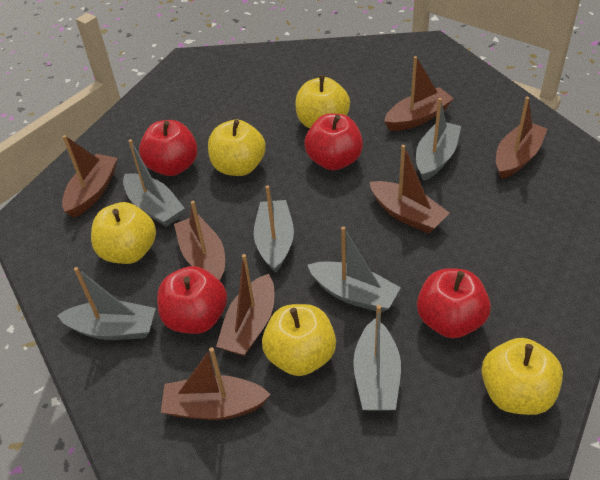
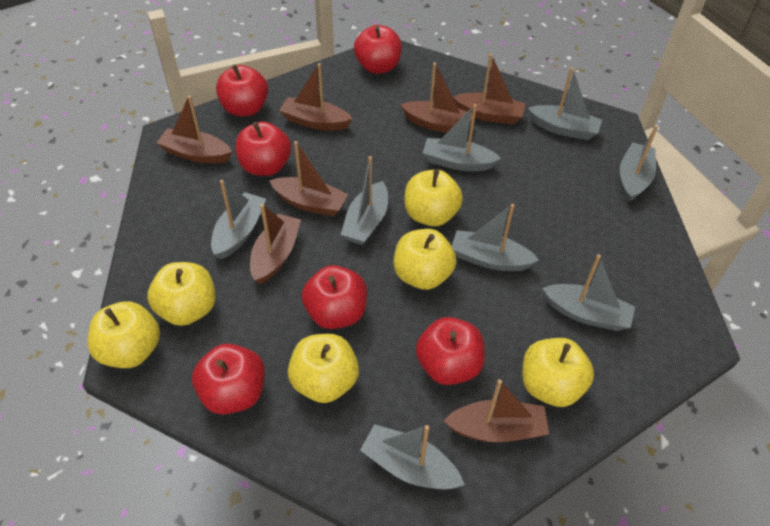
grey boat: 6 -> 8
red apple: 4 -> 6
yellow apple: 5 -> 6

